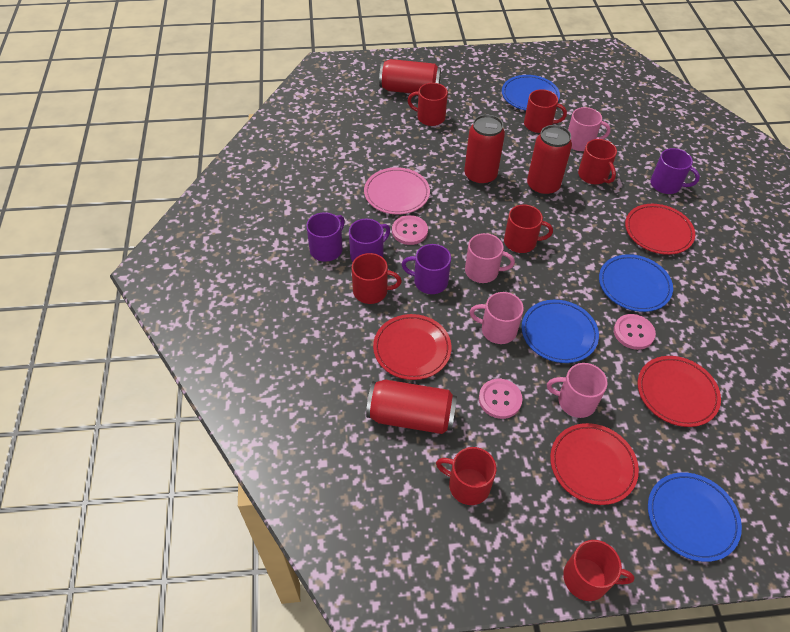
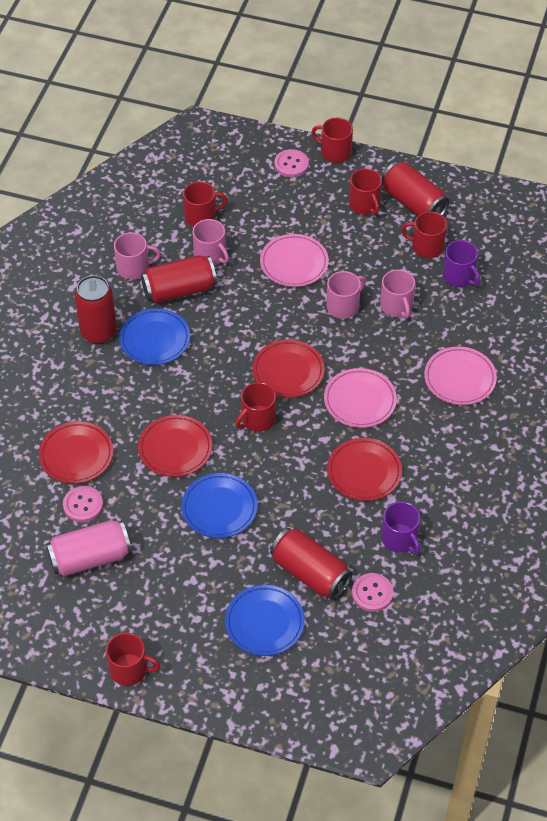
blue plate: 4 -> 3
pink can: 0 -> 1
pink plate: 1 -> 3
purple mug: 4 -> 2
red mug: 7 -> 6

